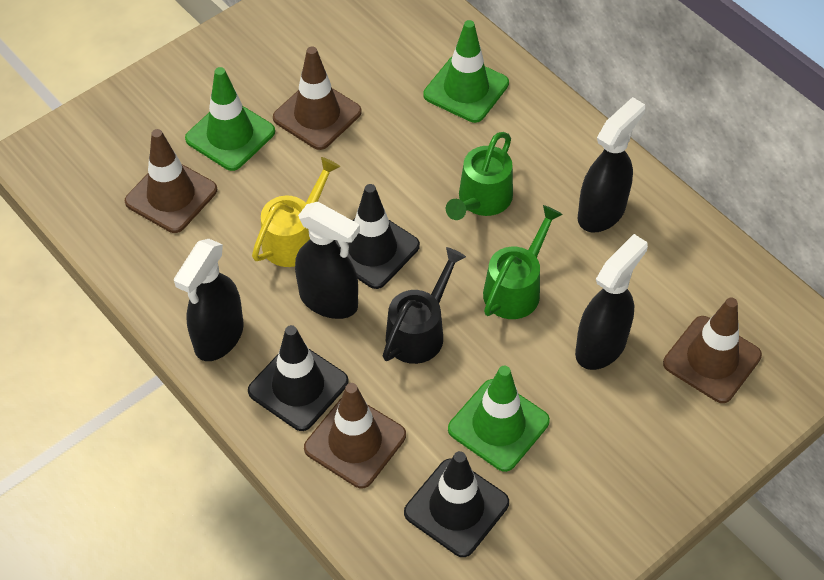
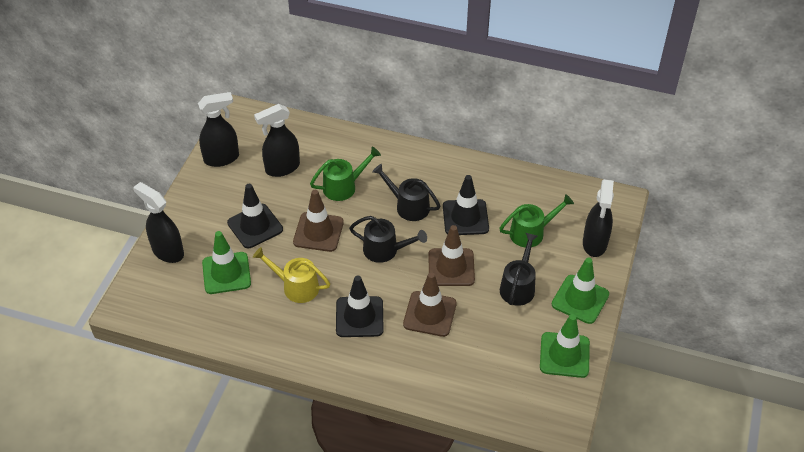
black watering can: 1 -> 3
brown traffic cone: 4 -> 3

